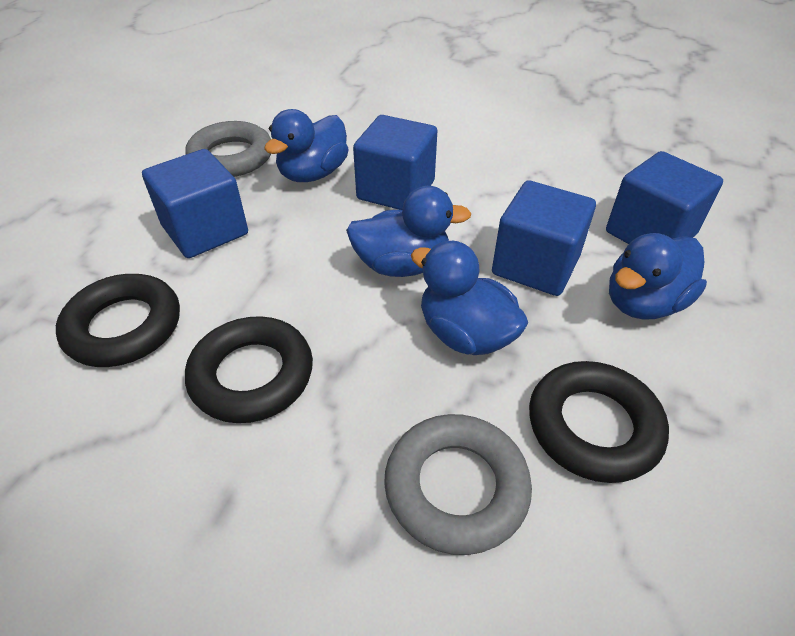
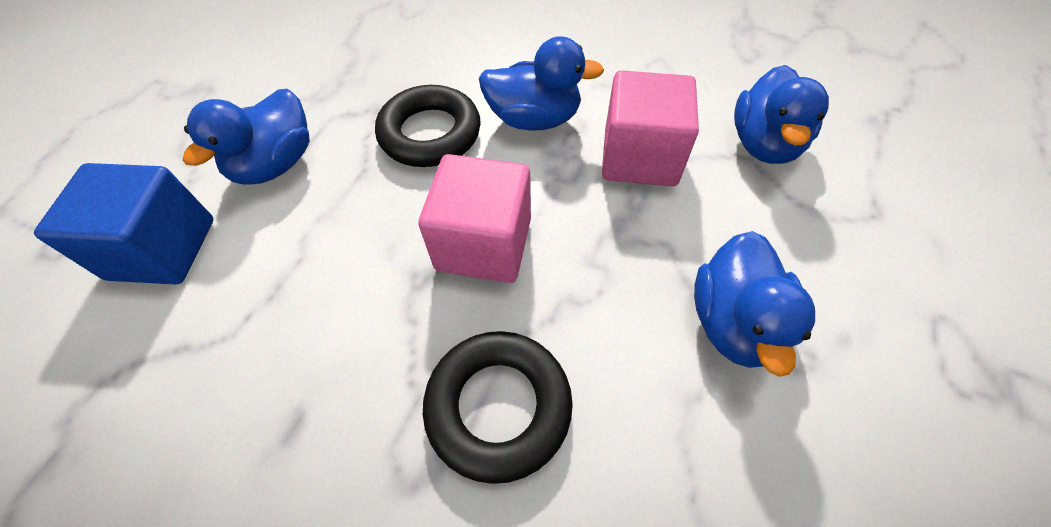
black ring: 3 -> 2
blue cube: 4 -> 1
grey ring: 2 -> 0
pink cube: 0 -> 2

